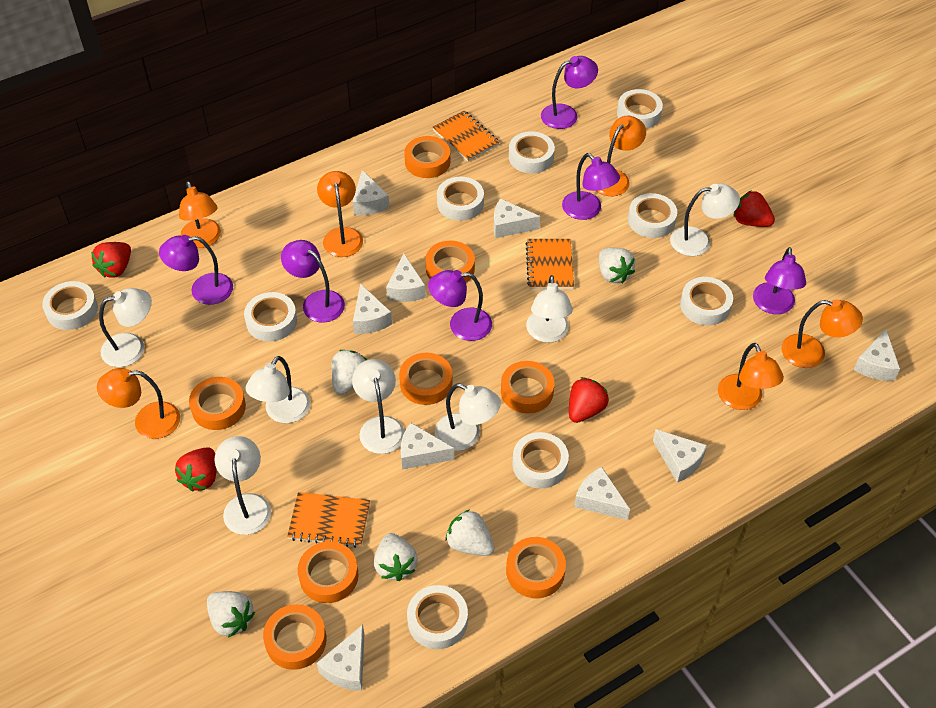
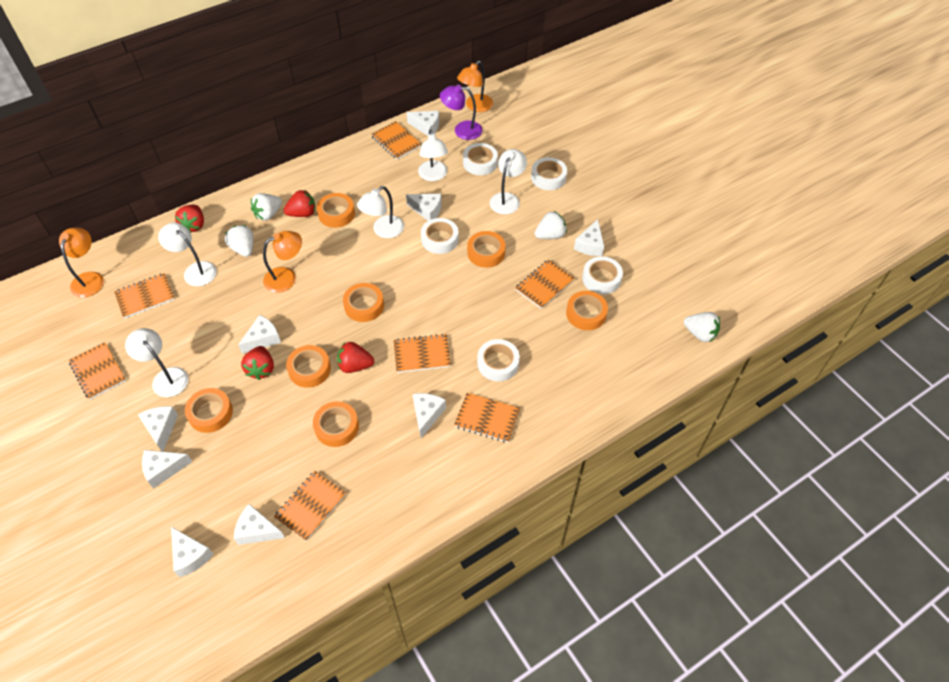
orange lamp: 6 -> 3
orange notebook: 3 -> 7
orange tape: 8 -> 7
purple lamp: 6 -> 1
white lamp: 7 -> 5
white strawberry: 5 -> 4
white tape: 9 -> 5

